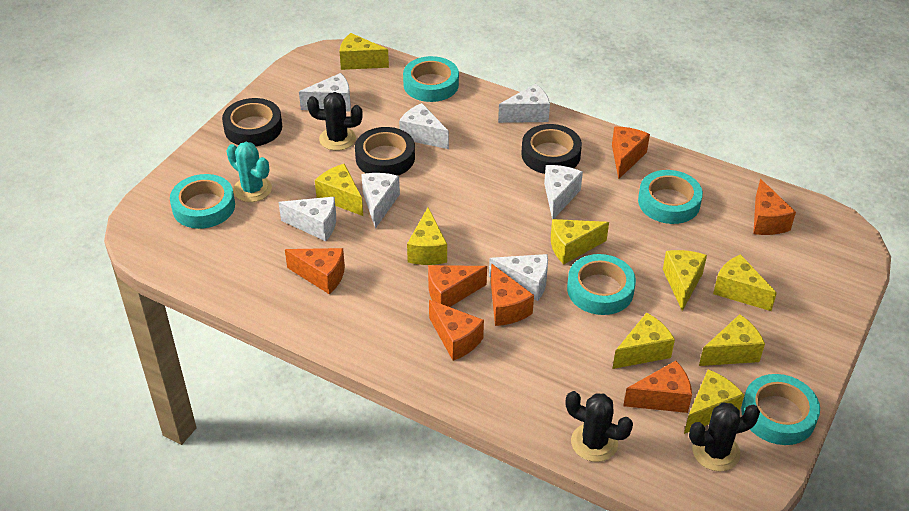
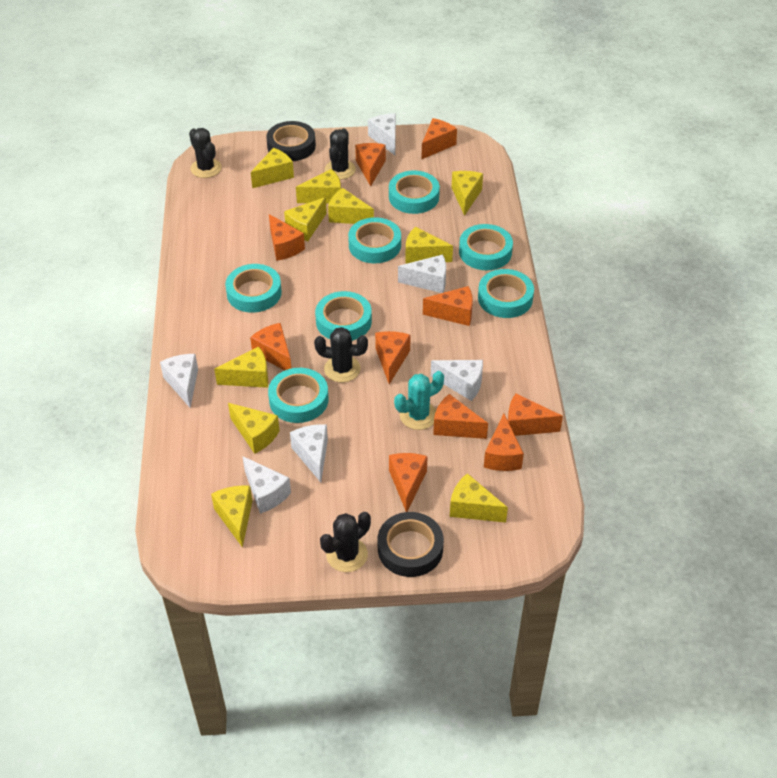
black cactus: 3 -> 4
black tape: 3 -> 2
orange cheese: 7 -> 10
turquoise tape: 5 -> 7
white cheese: 7 -> 6
yellow cheese: 9 -> 10

